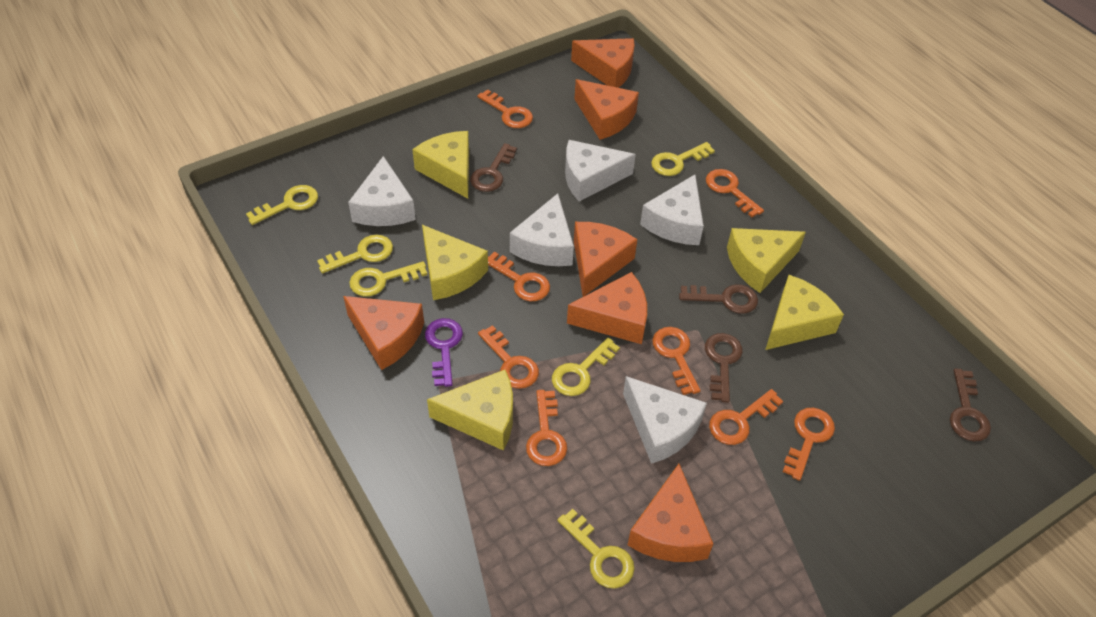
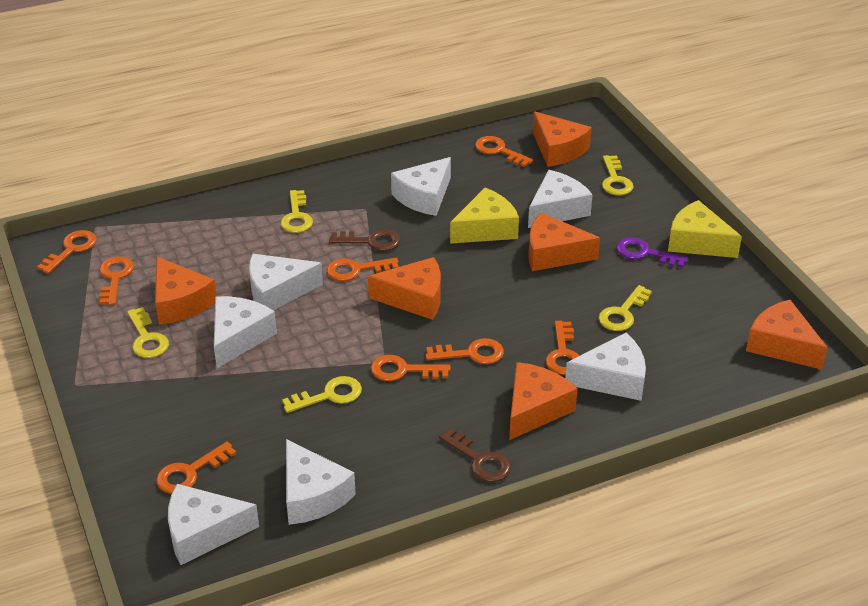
brown key: 4 -> 2
white cheese: 5 -> 7
yellow cheese: 5 -> 2
yellow key: 6 -> 5

